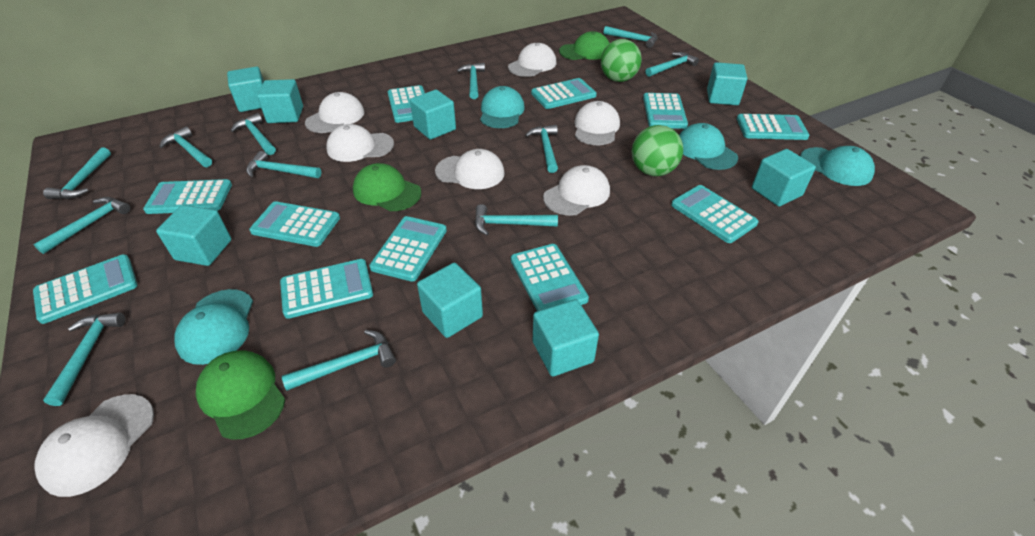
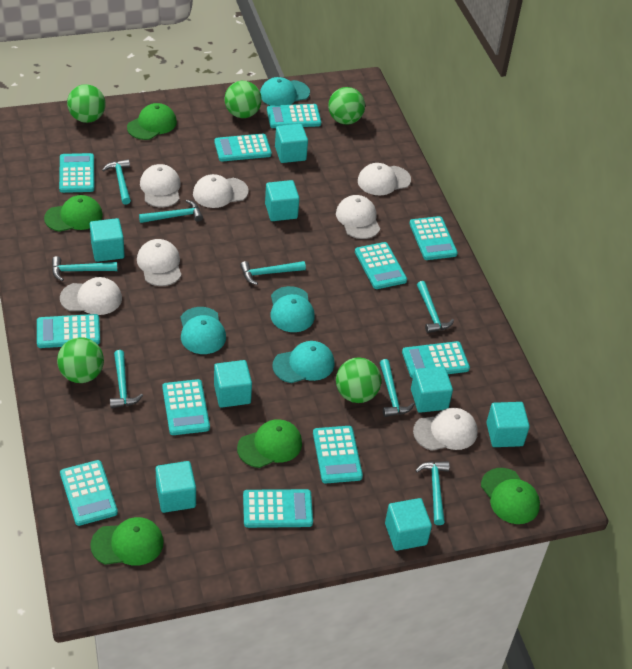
green ball: 2 -> 5
green cap: 3 -> 5
turquoise hammer: 12 -> 8

